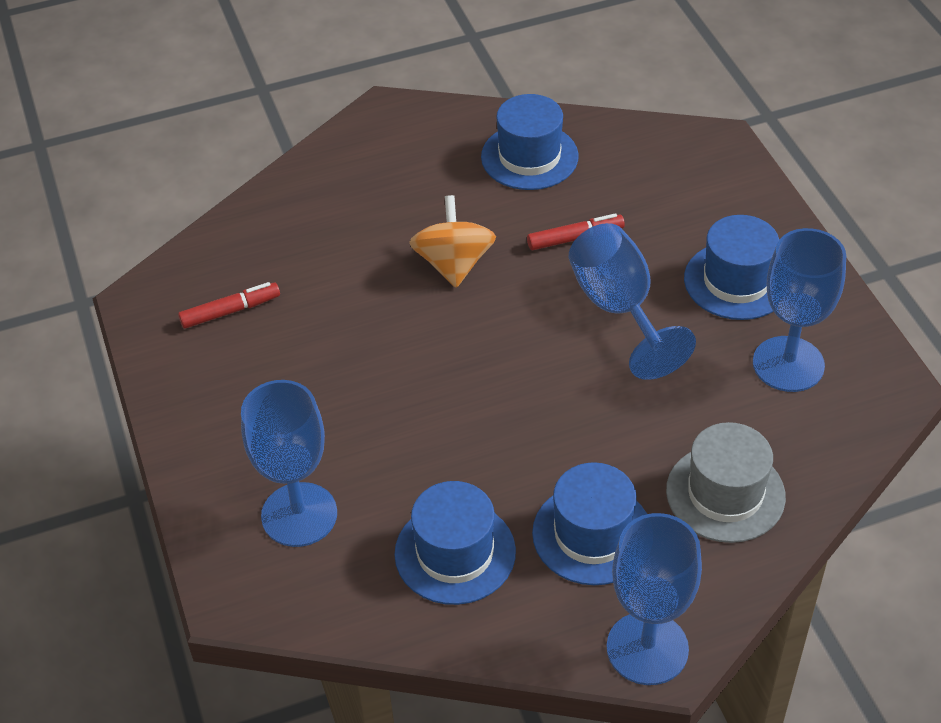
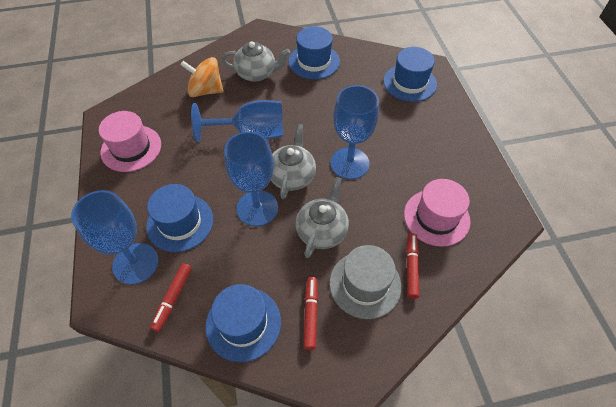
grey teapot: 0 -> 3
pink hat: 0 -> 2
red marker: 2 -> 3

